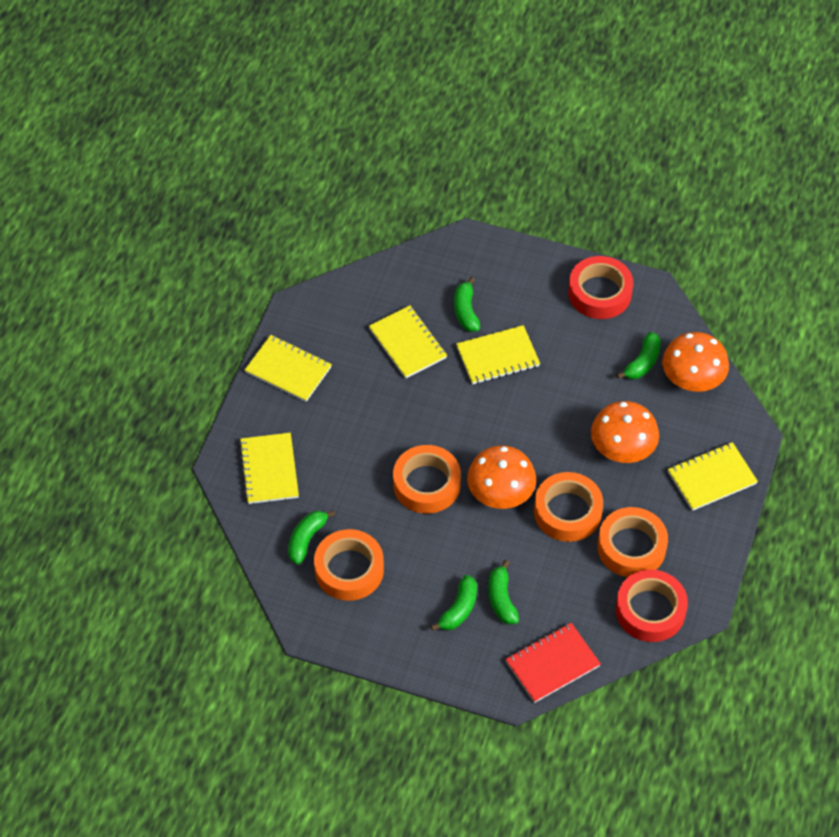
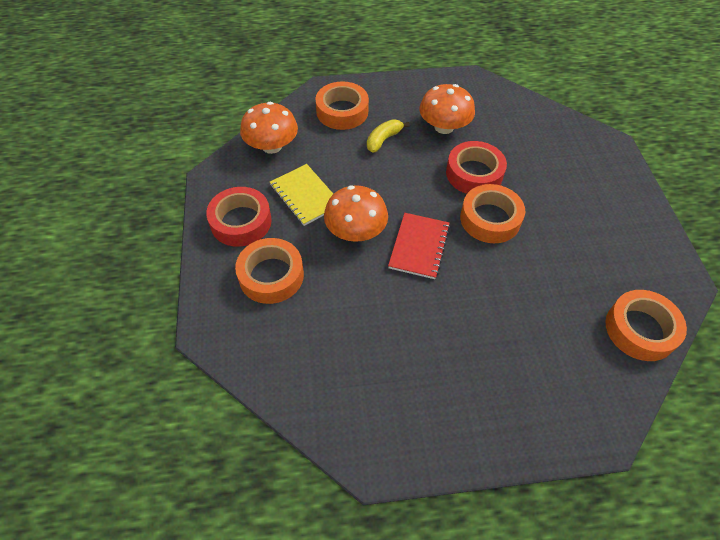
green banana: 5 -> 0
yellow banana: 0 -> 1
yellow notebook: 5 -> 1

